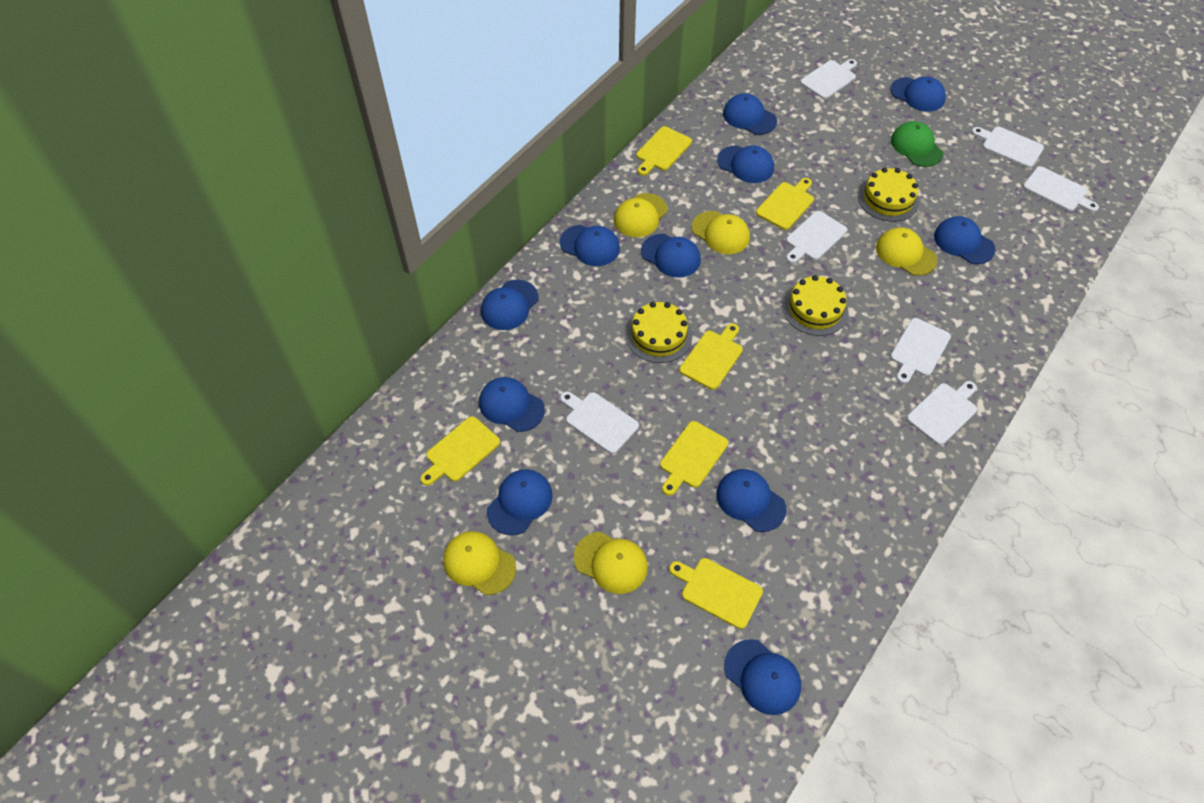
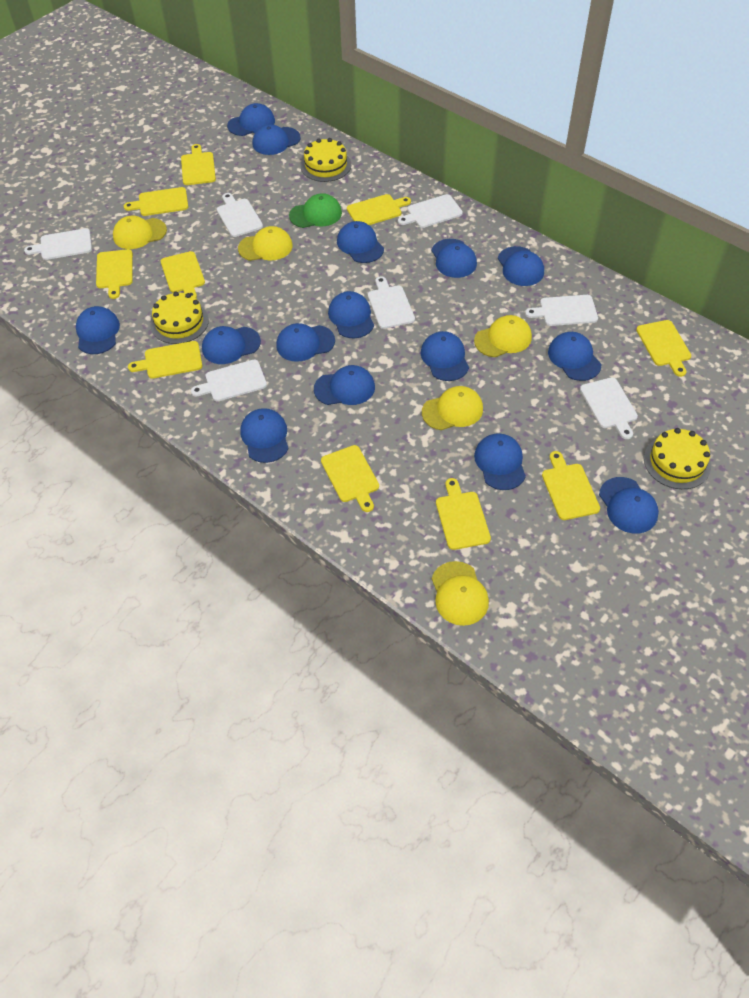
blue cap: 11 -> 15
yellow cutting board: 6 -> 10

